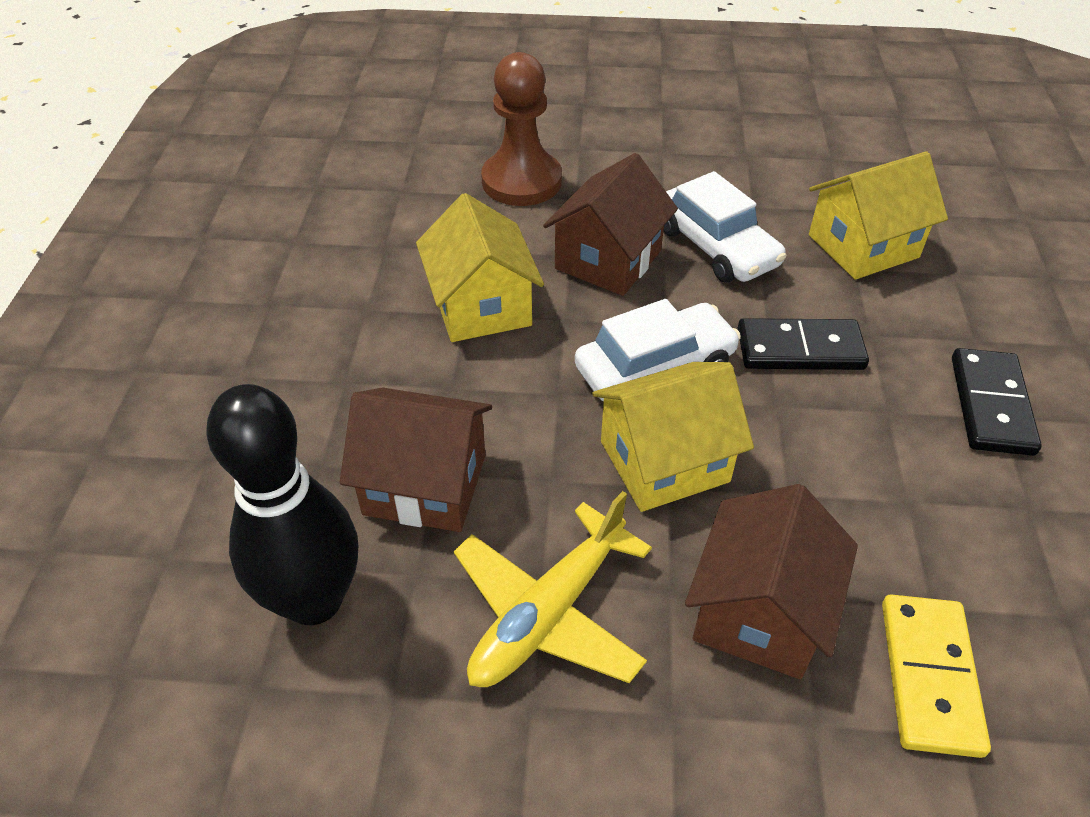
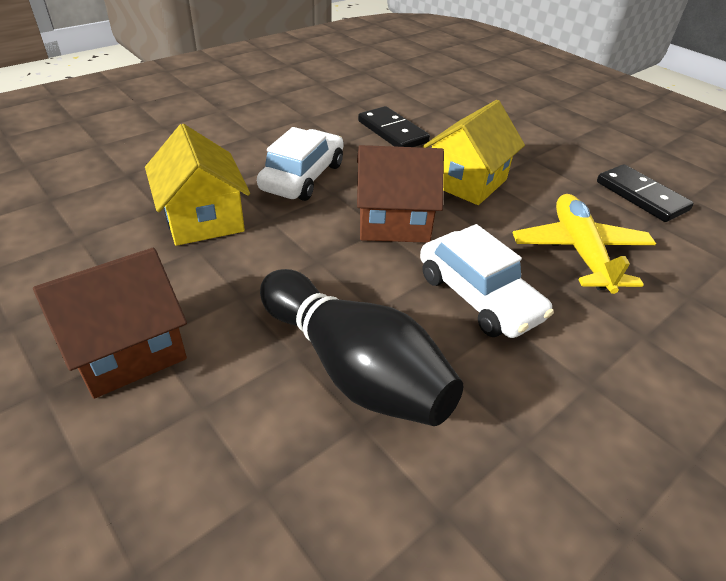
brown house: 3 -> 2
brown pawn: 1 -> 0
yellow domino: 1 -> 0
yellow house: 3 -> 2

